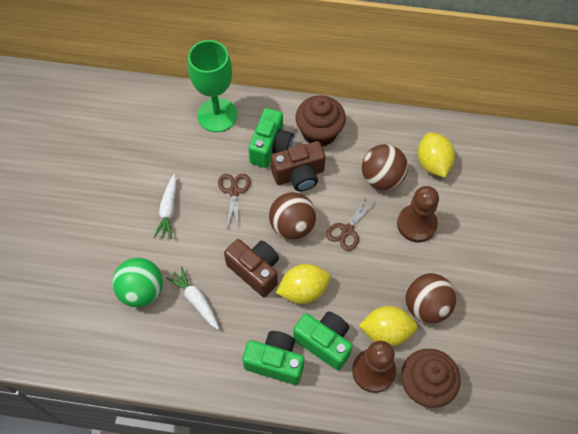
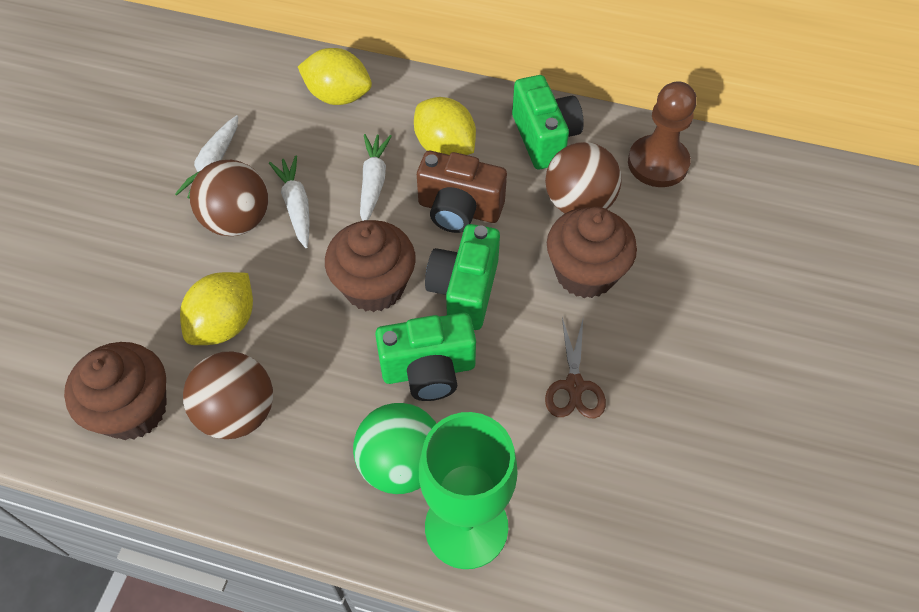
brown camera: 2 -> 1
brown cupcake: 2 -> 3
brown pawn: 2 -> 1
brown scissors: 2 -> 1
white carrot: 2 -> 3

